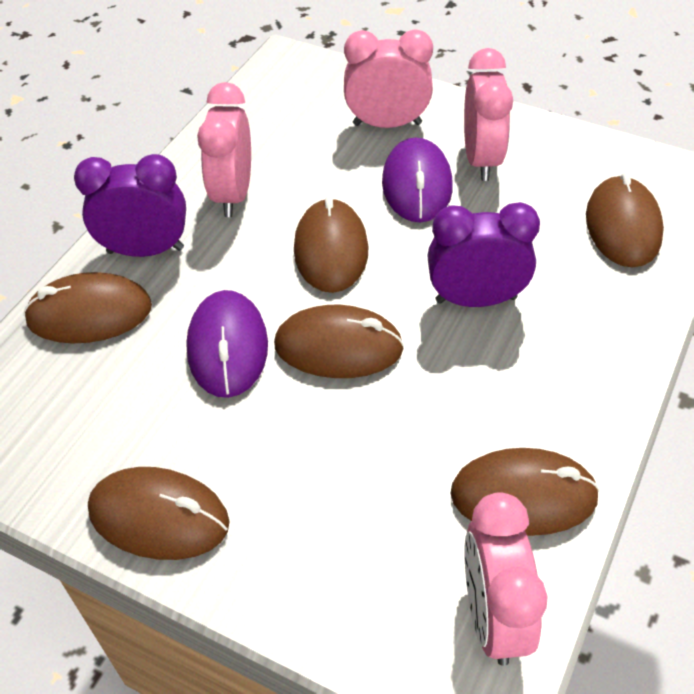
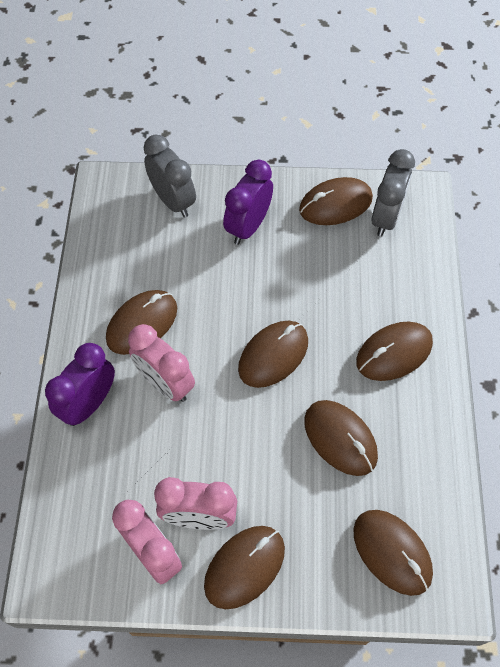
brown mouse: 6 -> 7
grey clock: 0 -> 2
pink clock: 4 -> 3
purple mouse: 2 -> 0

